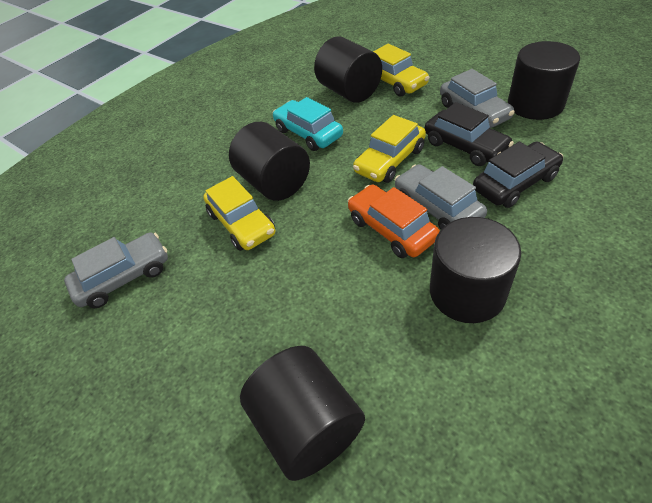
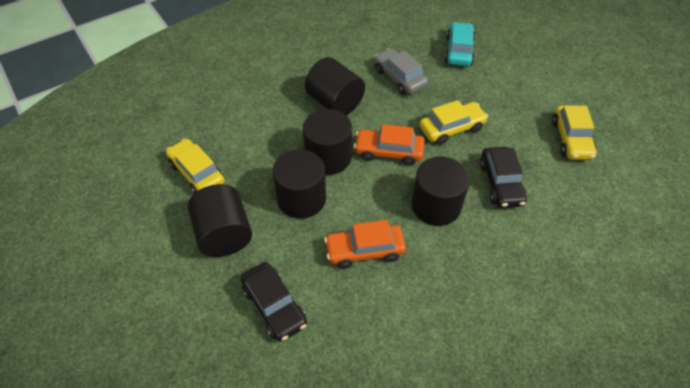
grey car: 3 -> 1
orange car: 1 -> 2

